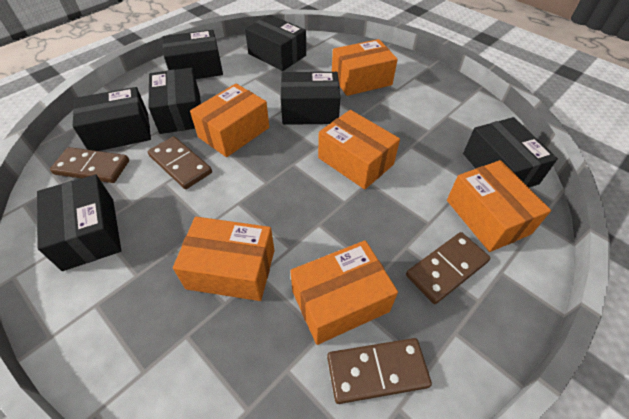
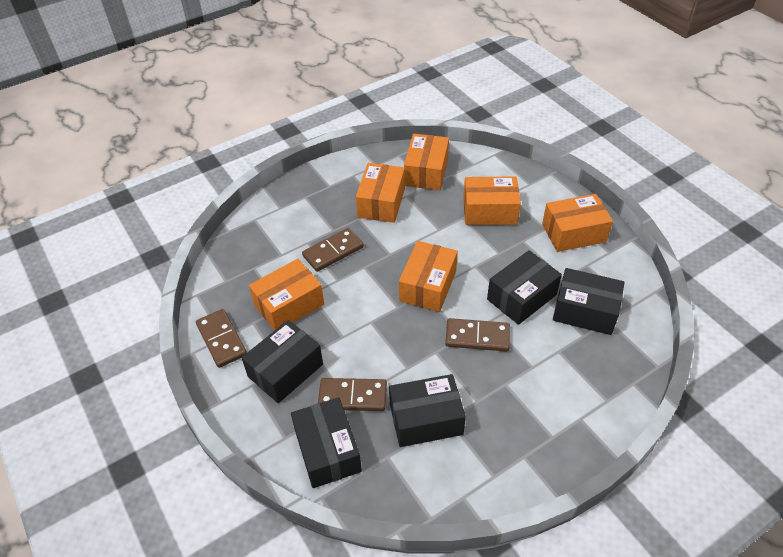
black box: 7 -> 5

